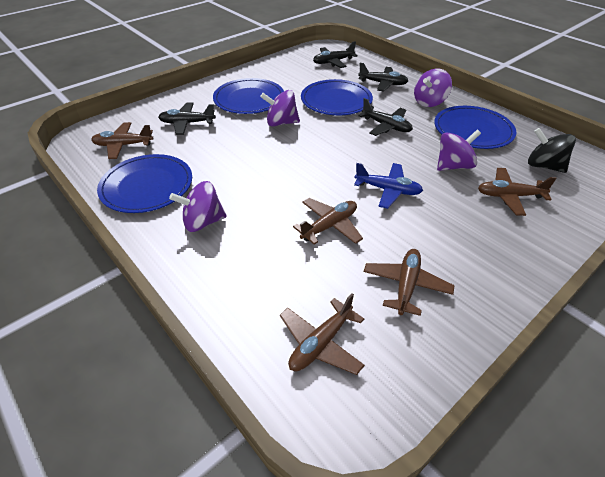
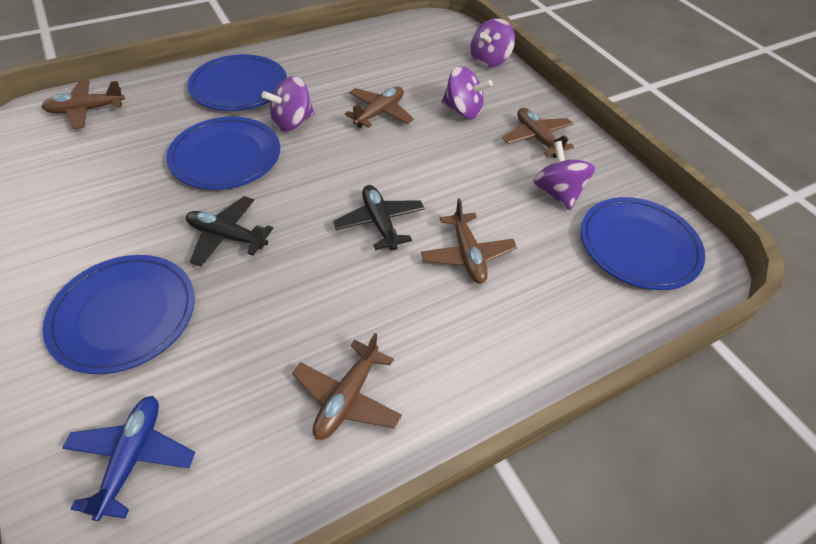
black plane: 4 -> 2
black spinning top: 1 -> 0

